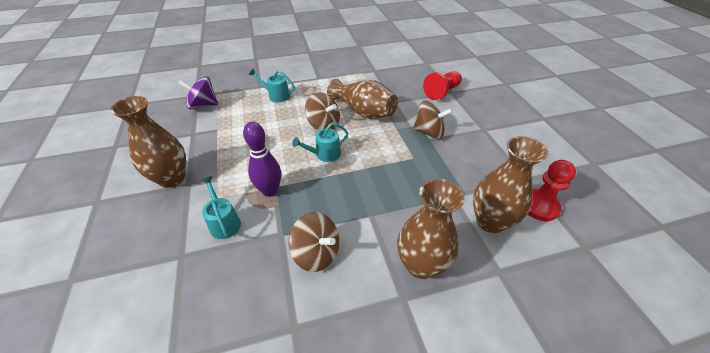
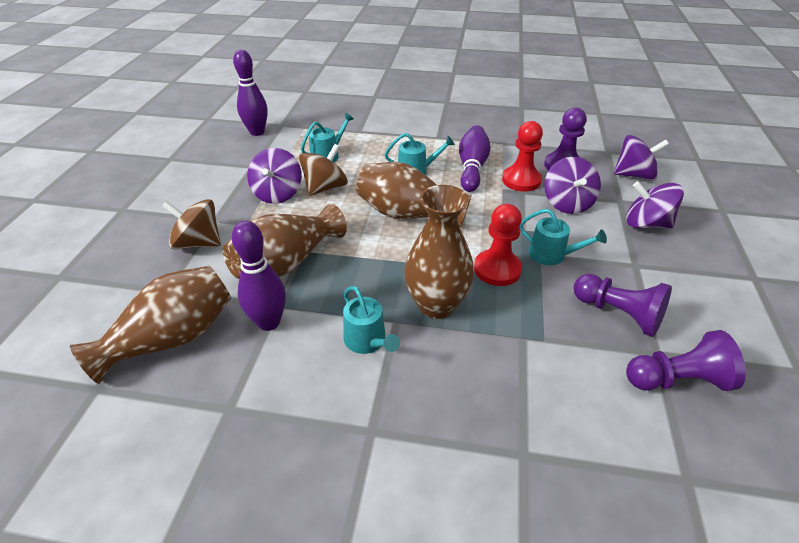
brown spinning top: 3 -> 2
purple bowling pin: 1 -> 3
purple pawn: 0 -> 3
purple spinning top: 1 -> 4
turquoise watering can: 3 -> 4

